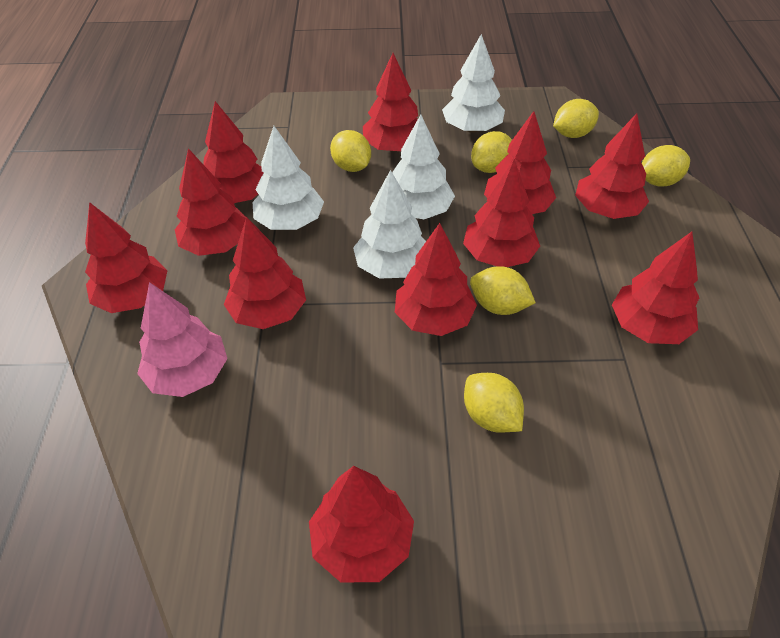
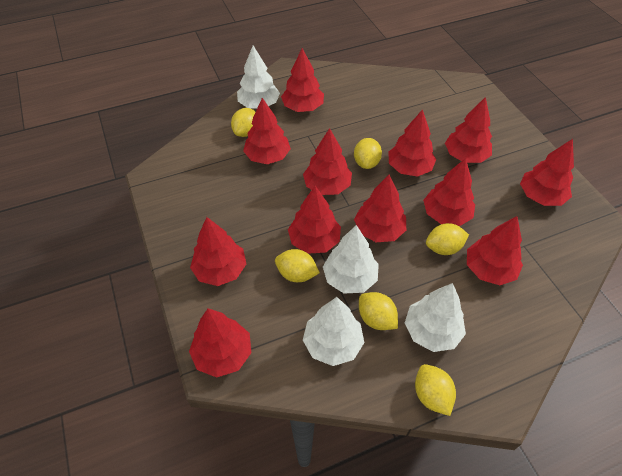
pink tree: 1 -> 0
red tree: 11 -> 12

